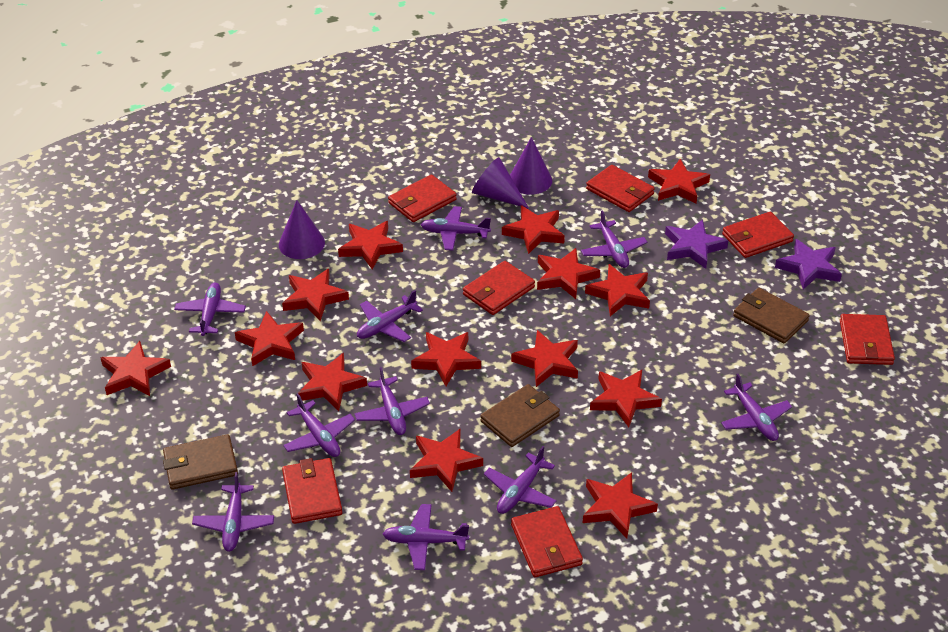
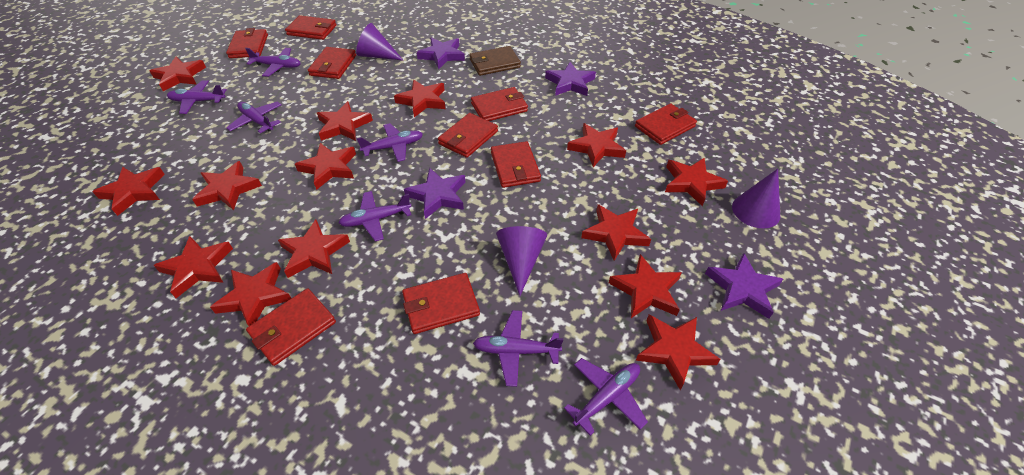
brown wallet: 3 -> 1
purple plane: 10 -> 7
purple star: 2 -> 4
red wallet: 7 -> 9

